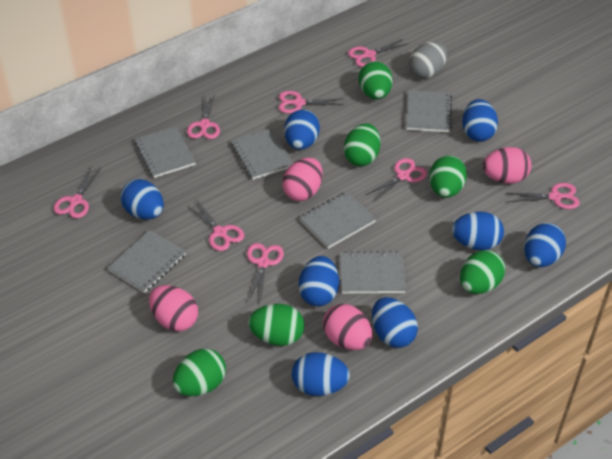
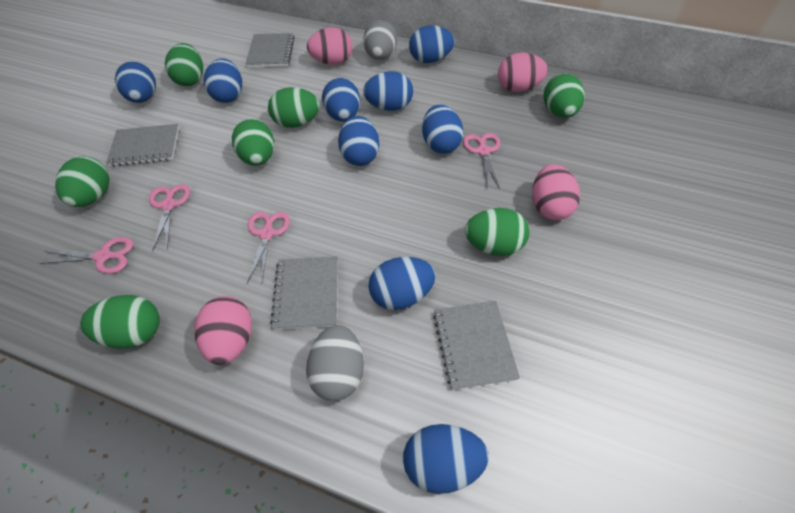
blue egg: 8 -> 9
green egg: 6 -> 7
grey egg: 1 -> 2
grey notebook: 6 -> 4
pink scissors: 8 -> 4

